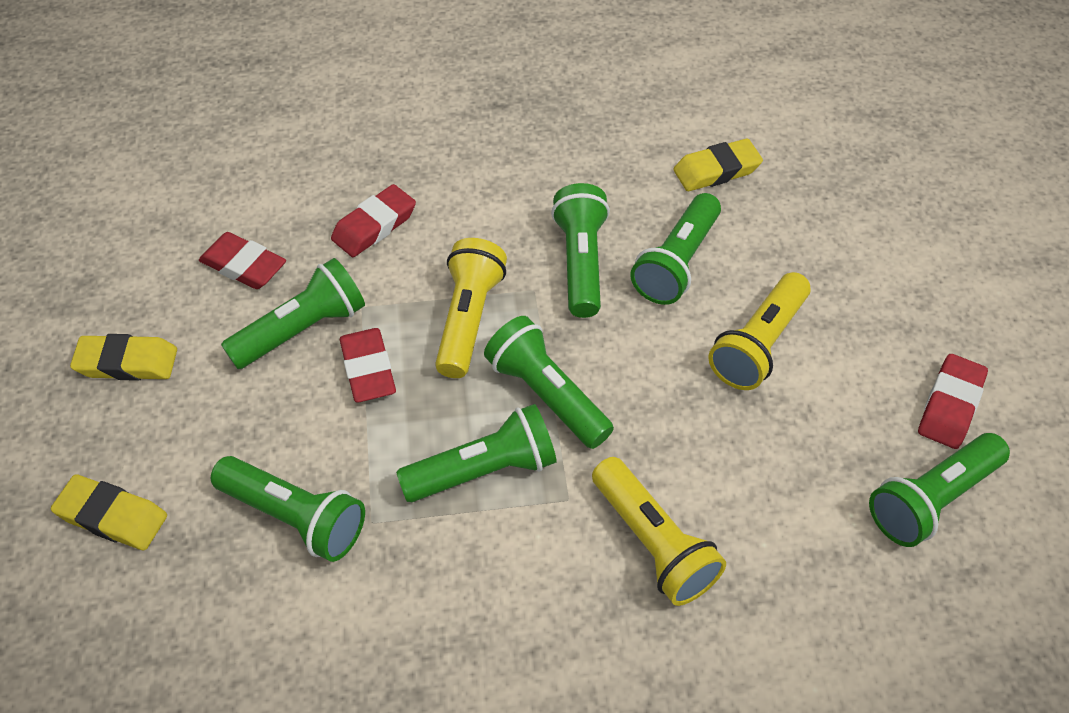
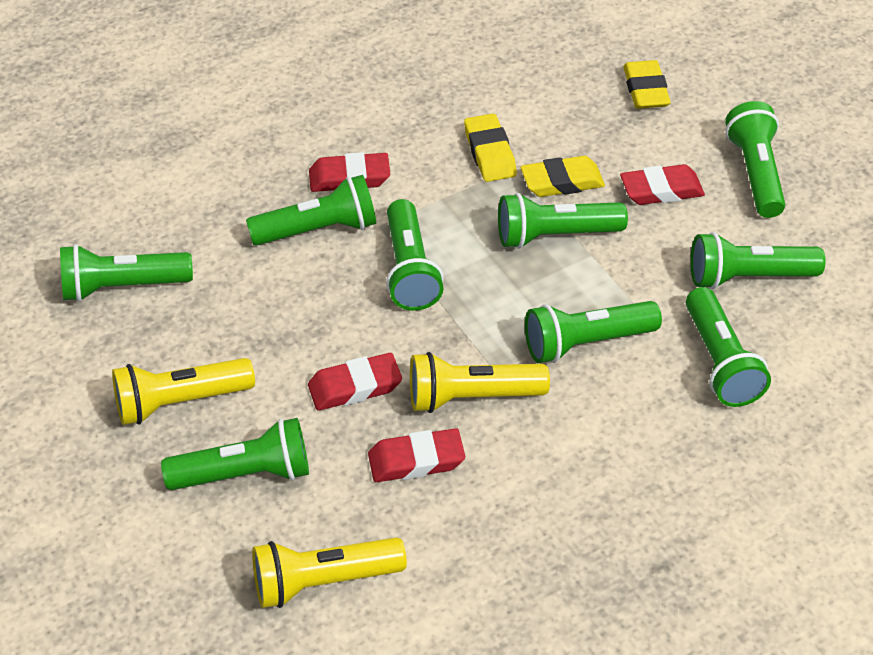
green flashlight: 7 -> 9

